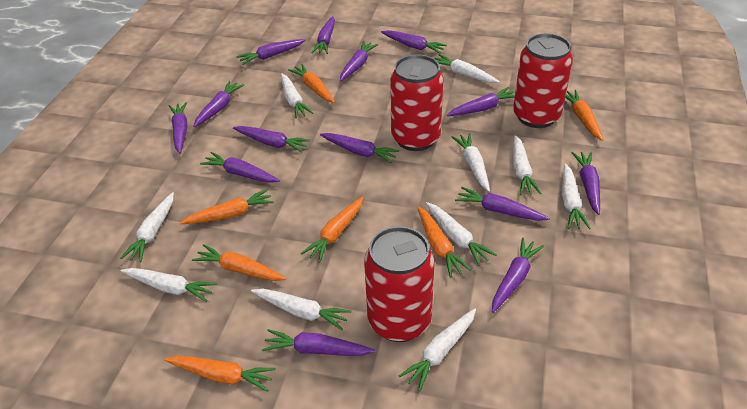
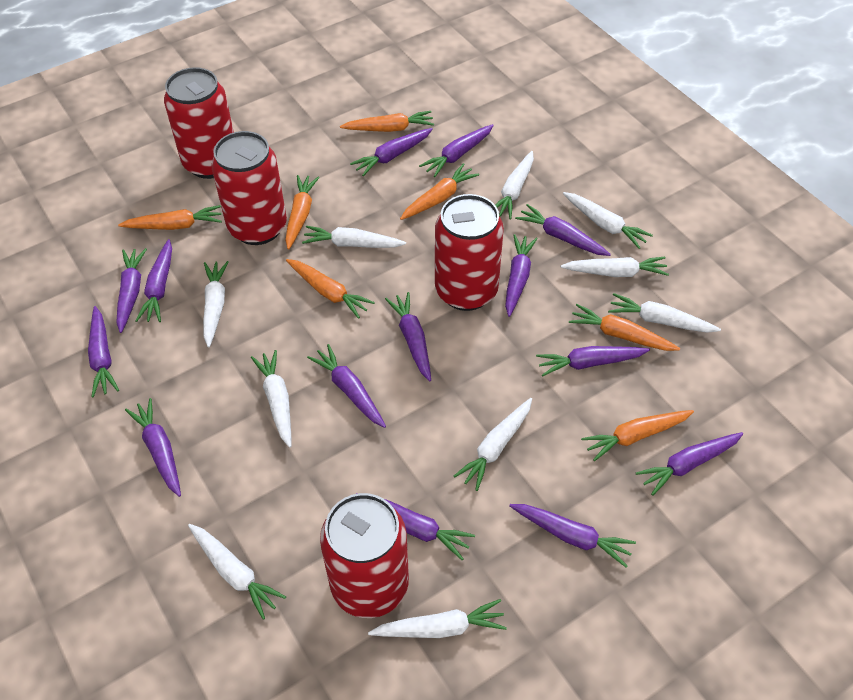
red can: 3 -> 4

